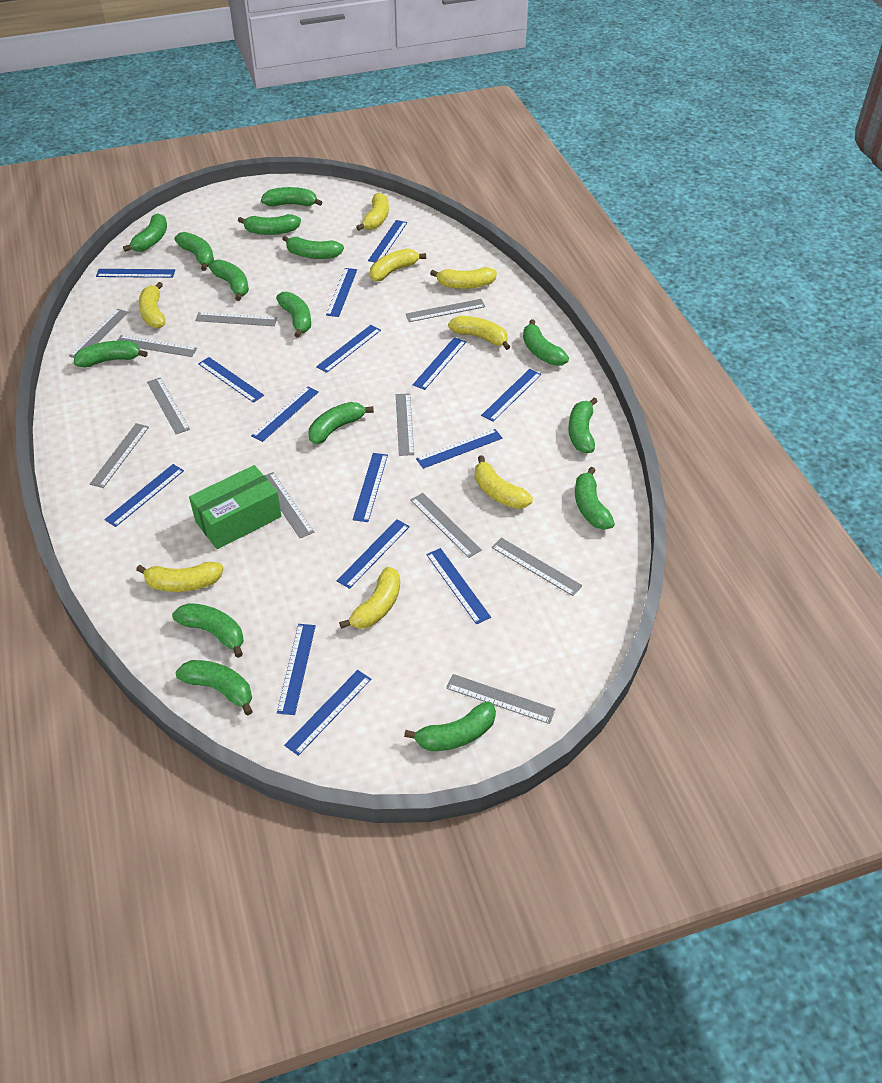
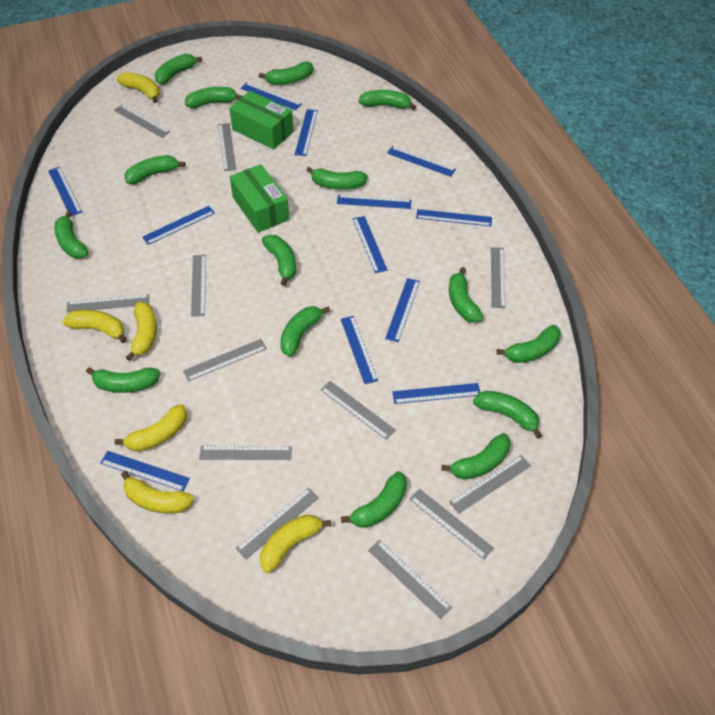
blue ruler: 15 -> 12
green box: 1 -> 2
grey ruler: 11 -> 12
yellow banana: 8 -> 6

